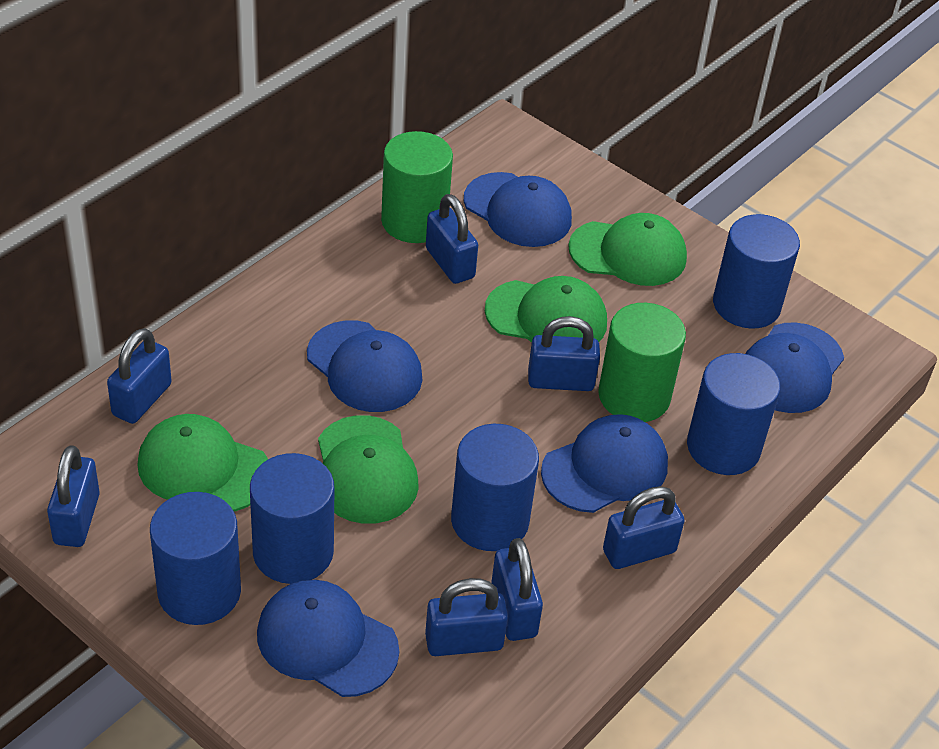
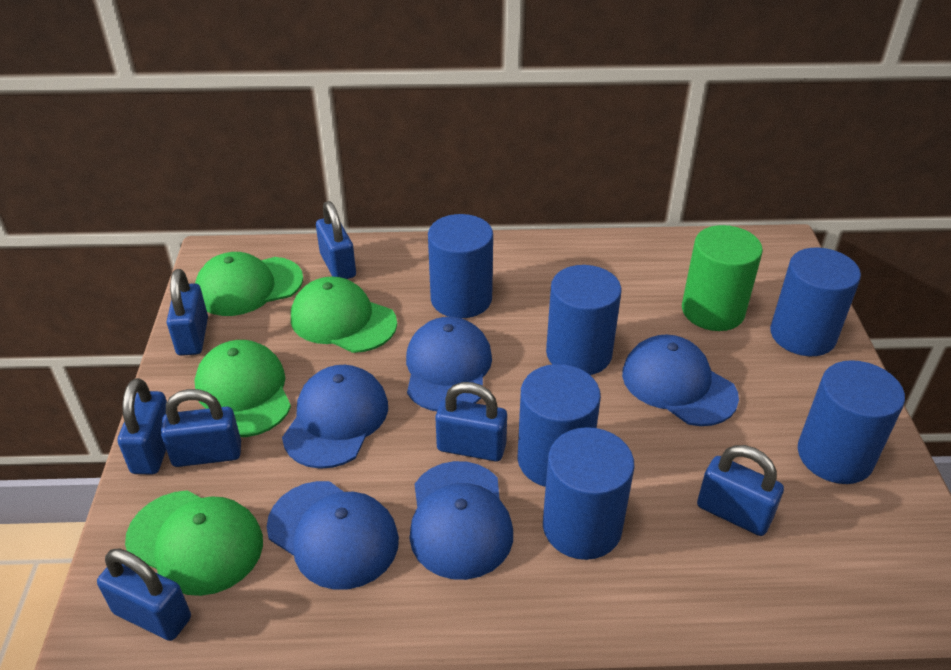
blue cylinder: 5 -> 6
green cylinder: 2 -> 1

